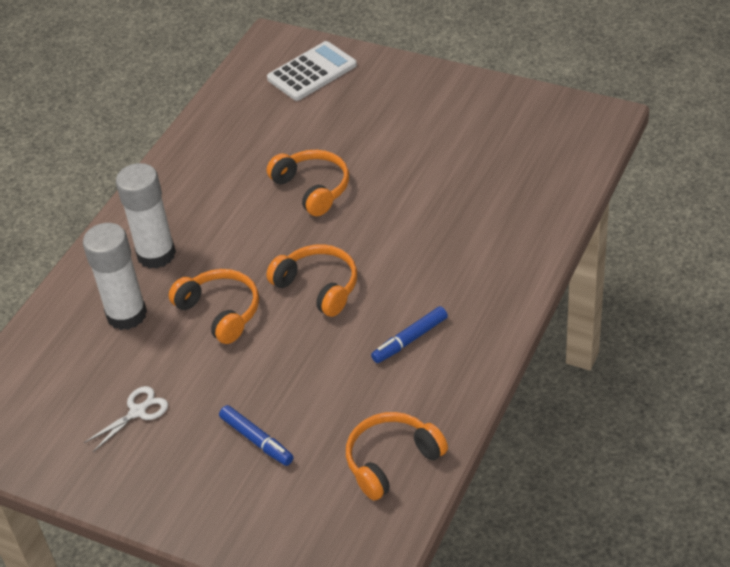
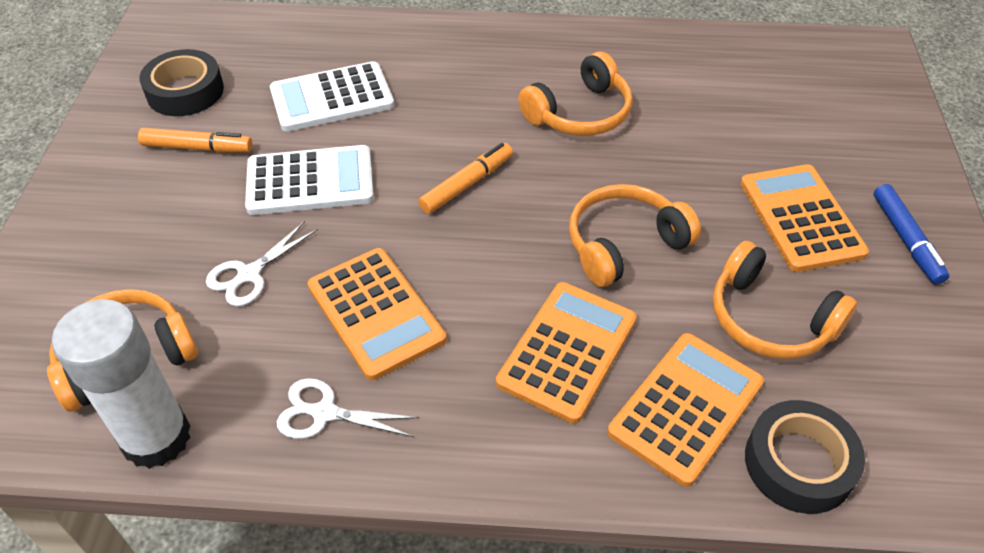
black tape: 0 -> 2
blue marker: 2 -> 1
orange calculator: 0 -> 4
orange marker: 0 -> 2
white calculator: 1 -> 2
white glue stick: 2 -> 1
white scissors: 1 -> 2

